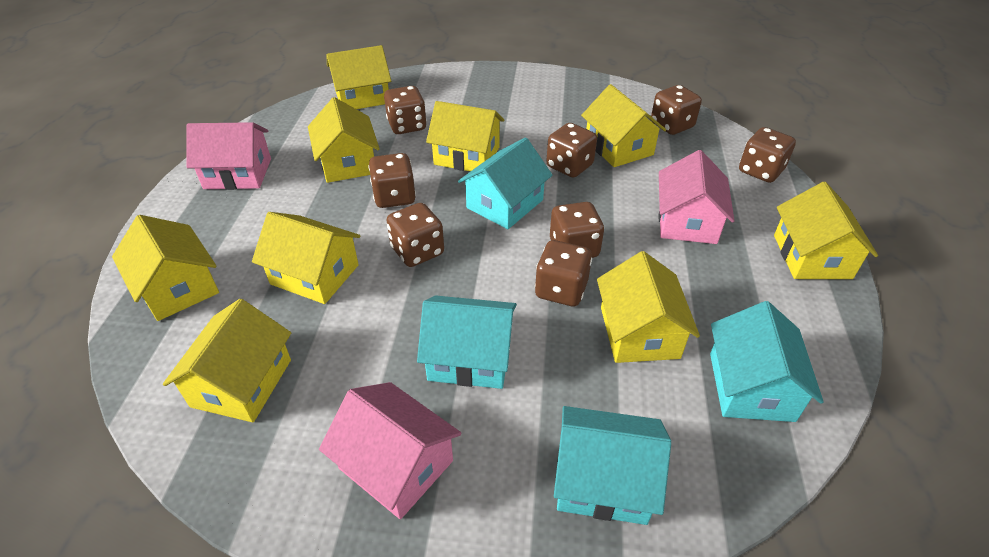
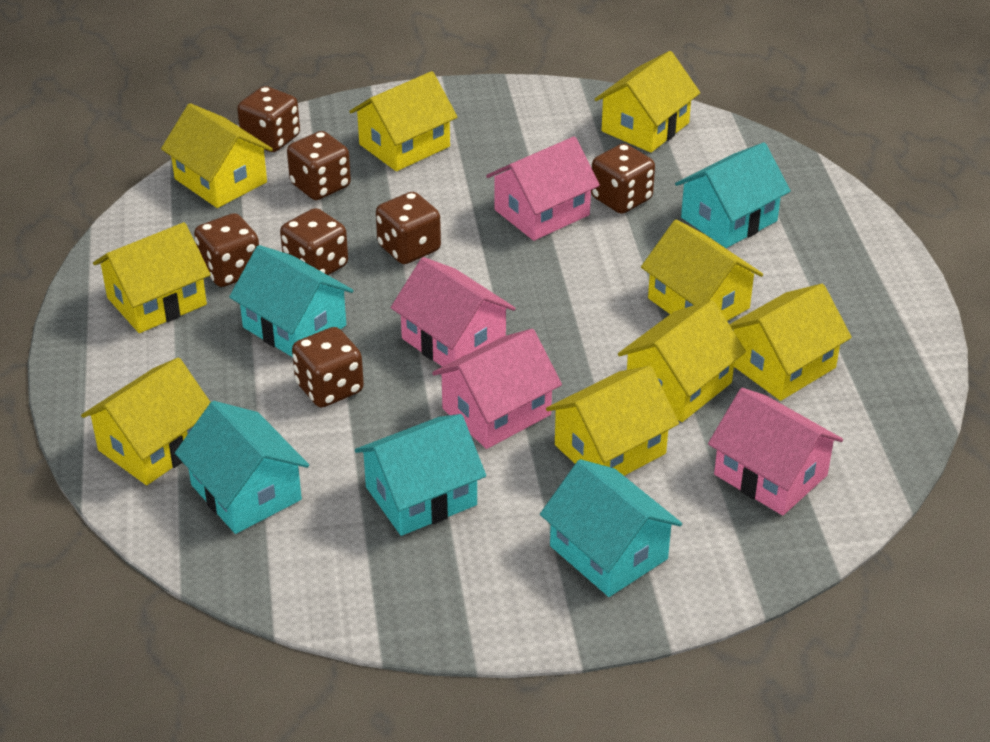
brown dice: 8 -> 7
pink house: 3 -> 4
turquoise house: 4 -> 5

